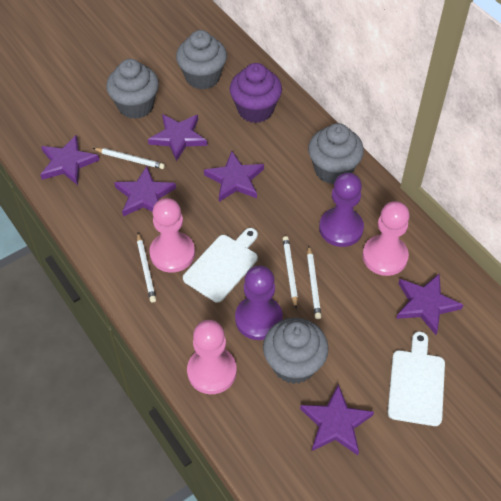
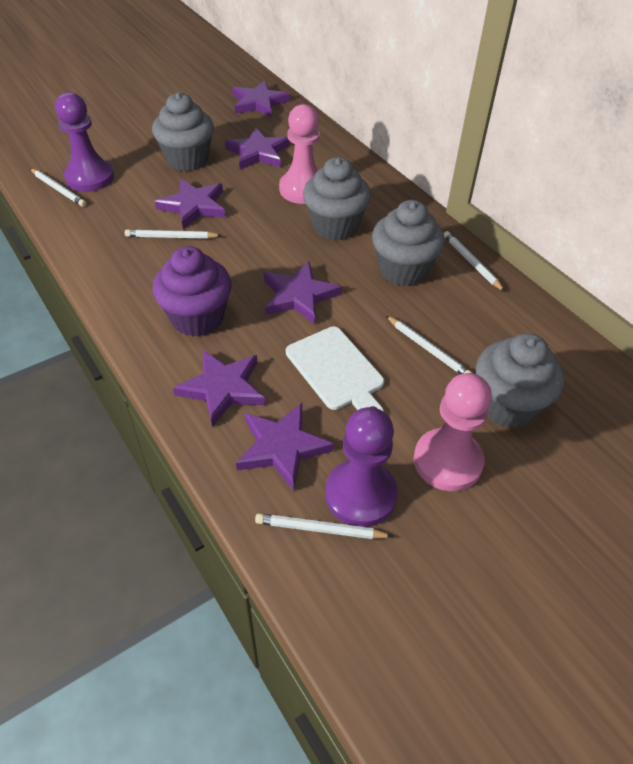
pink pawn: 3 -> 2
white cutting board: 2 -> 1
white pencil: 4 -> 5

